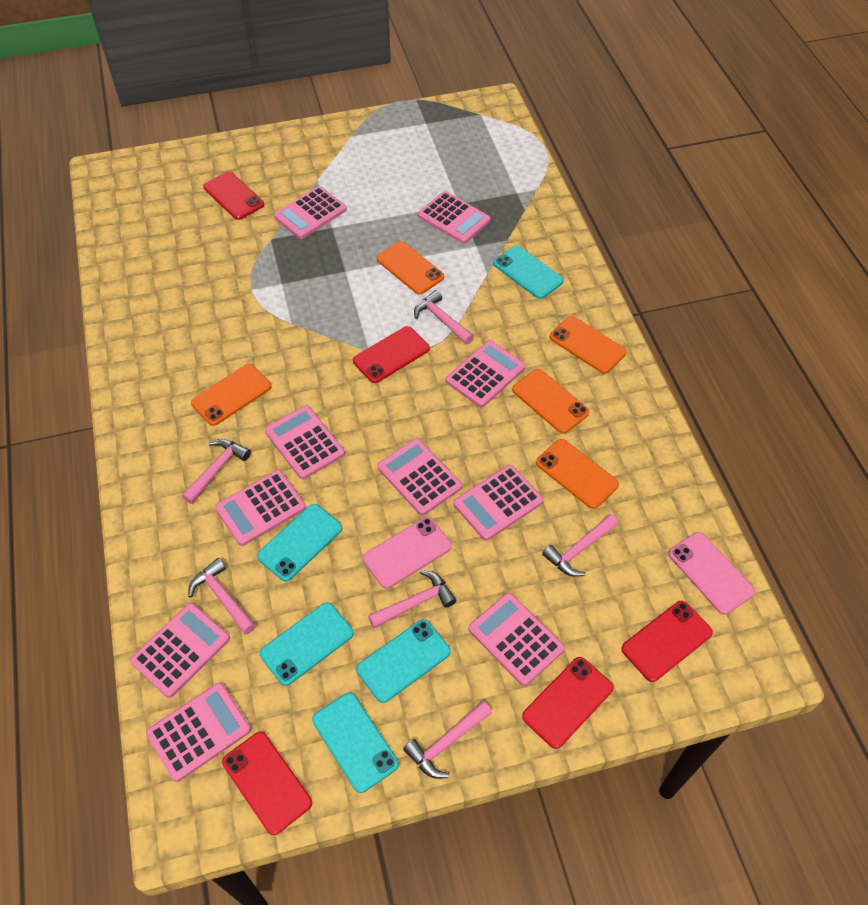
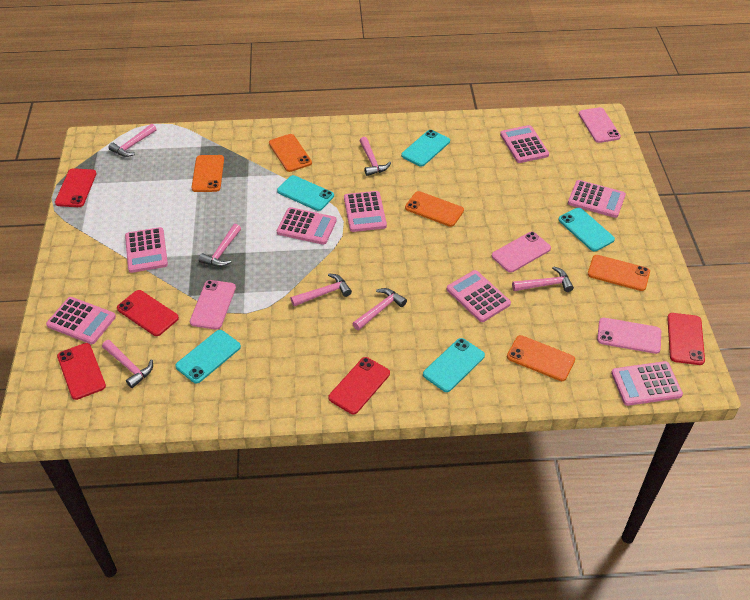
pink calculator: 10 -> 8
pink hammer: 6 -> 7
pink phone: 2 -> 4

